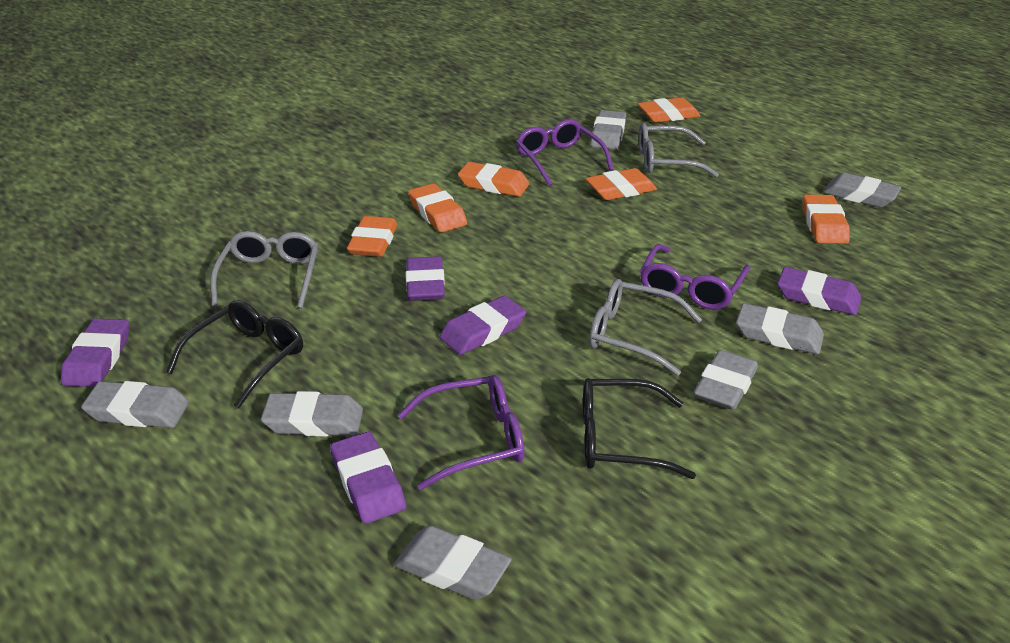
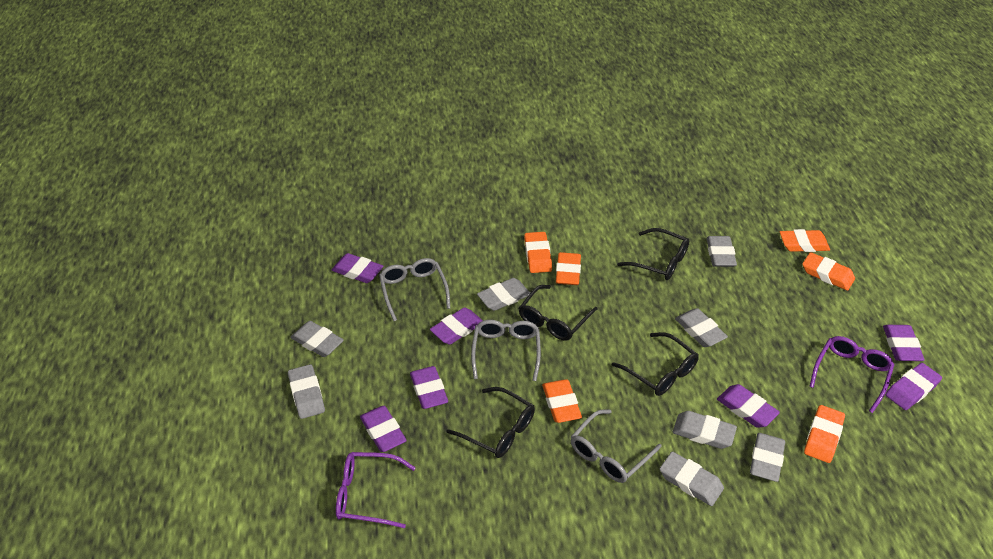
black glasses: 2 -> 4
grey eraser: 7 -> 8
purple eraser: 5 -> 7
purple glasses: 3 -> 2

